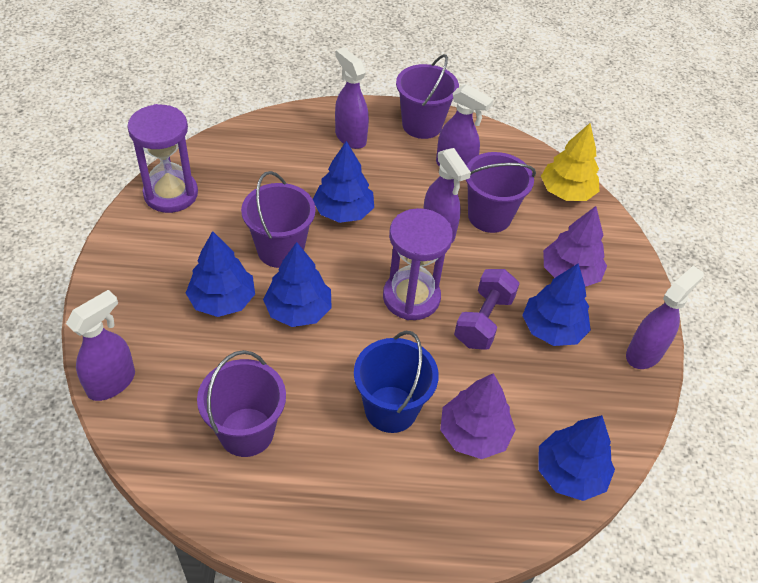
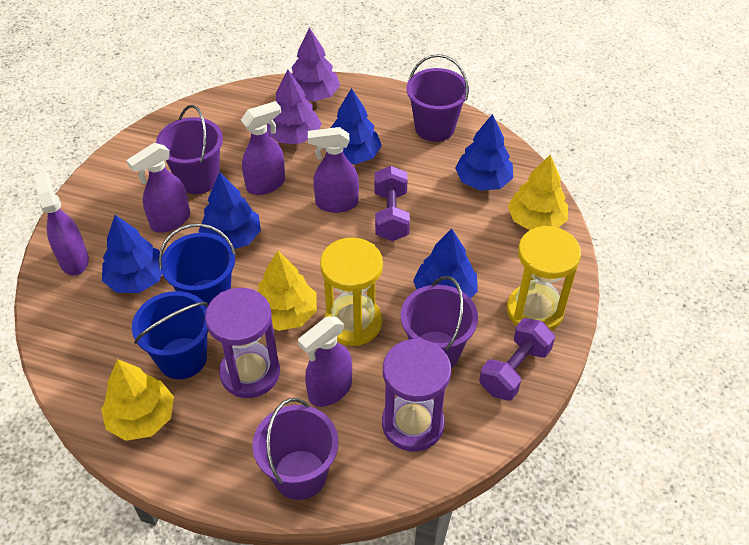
blue bucket: 1 -> 2
purple dumbbell: 1 -> 2
yellow hourglass: 0 -> 2
yellow tree: 1 -> 3

